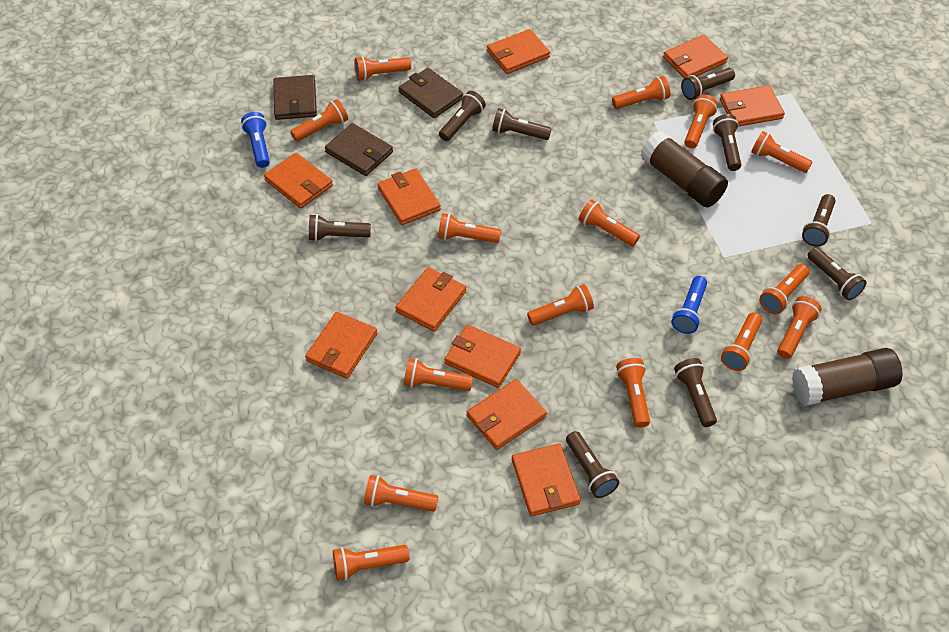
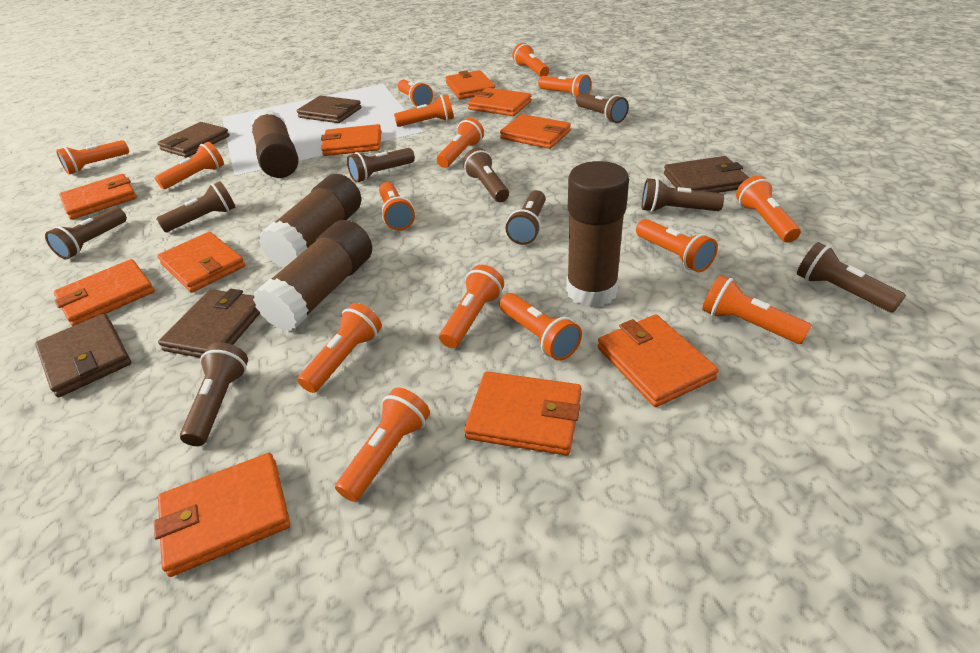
blue flashlight: 2 -> 0
brown glue stick: 2 -> 4
brown wallet: 3 -> 5

